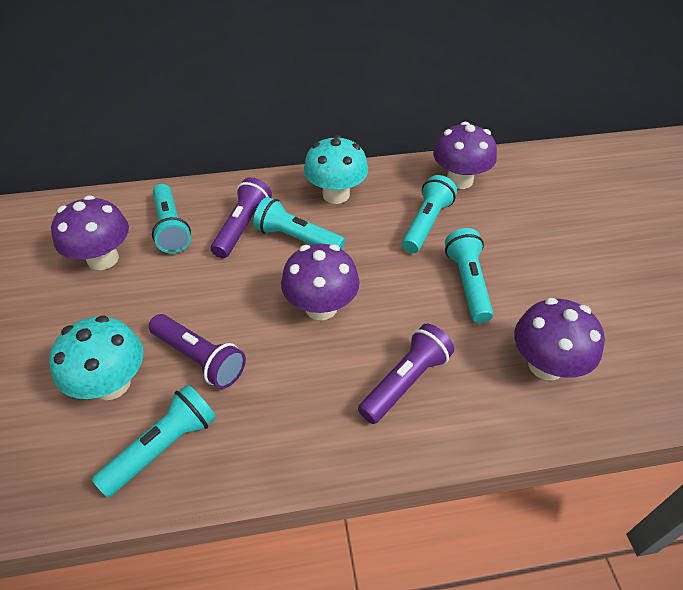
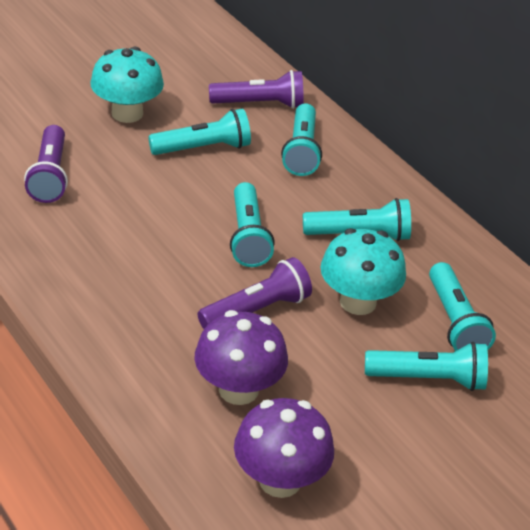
purple mushroom: 4 -> 2
turquoise flashlight: 5 -> 6

